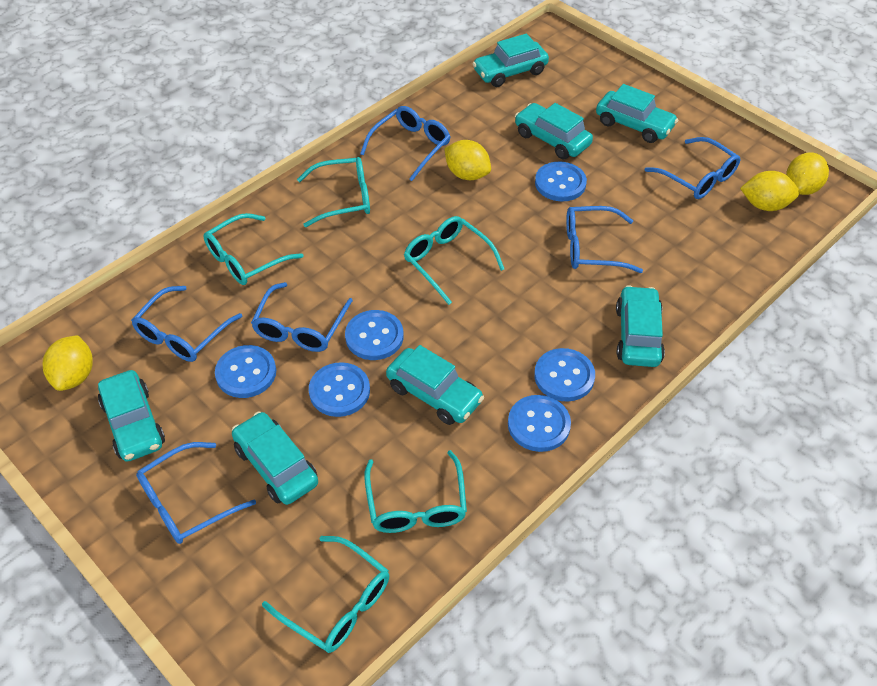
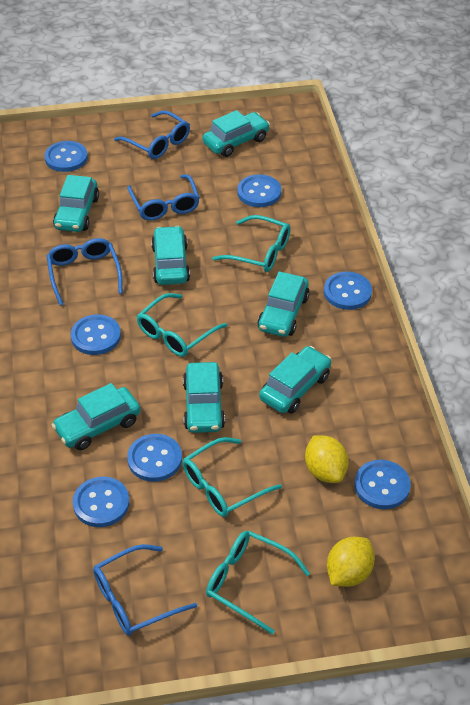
blue button: 6 -> 7
blue glasses: 6 -> 4
turquoise glasses: 5 -> 4
yellow lemon: 4 -> 2

